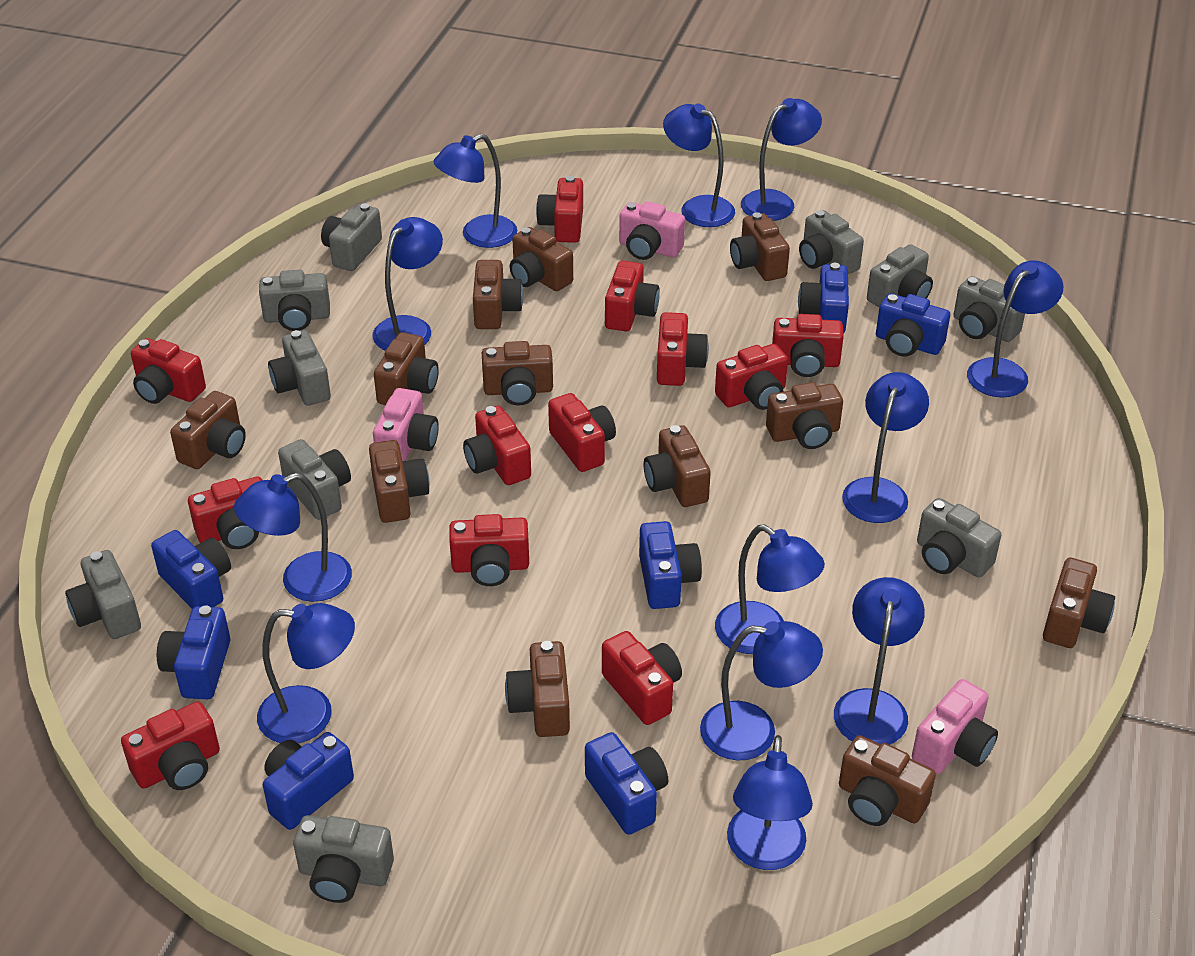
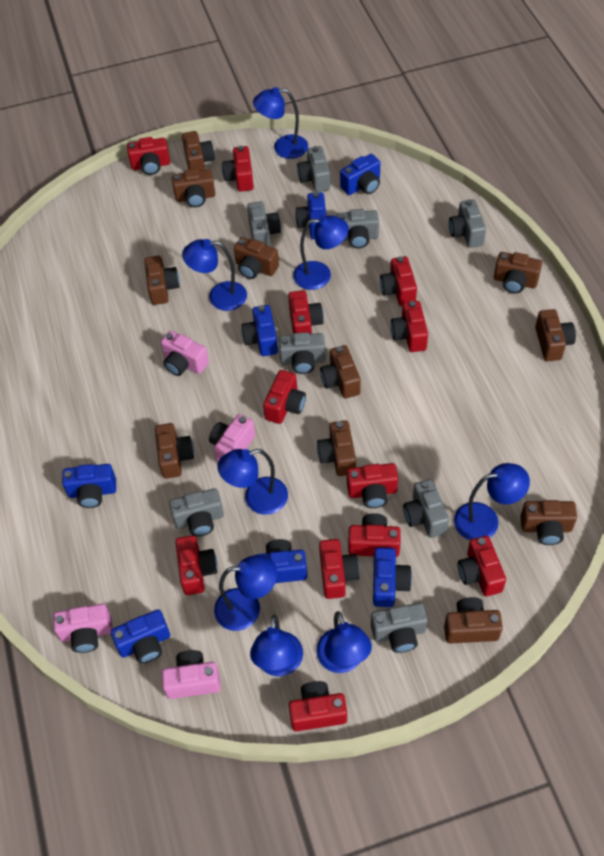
blue lamp: 12 -> 8
brown camera: 12 -> 11
grey camera: 10 -> 8
pink camera: 3 -> 4

